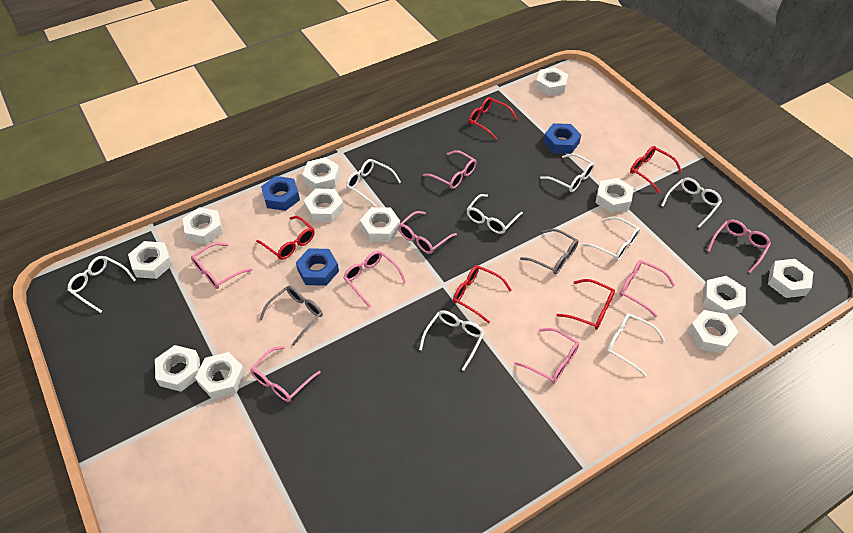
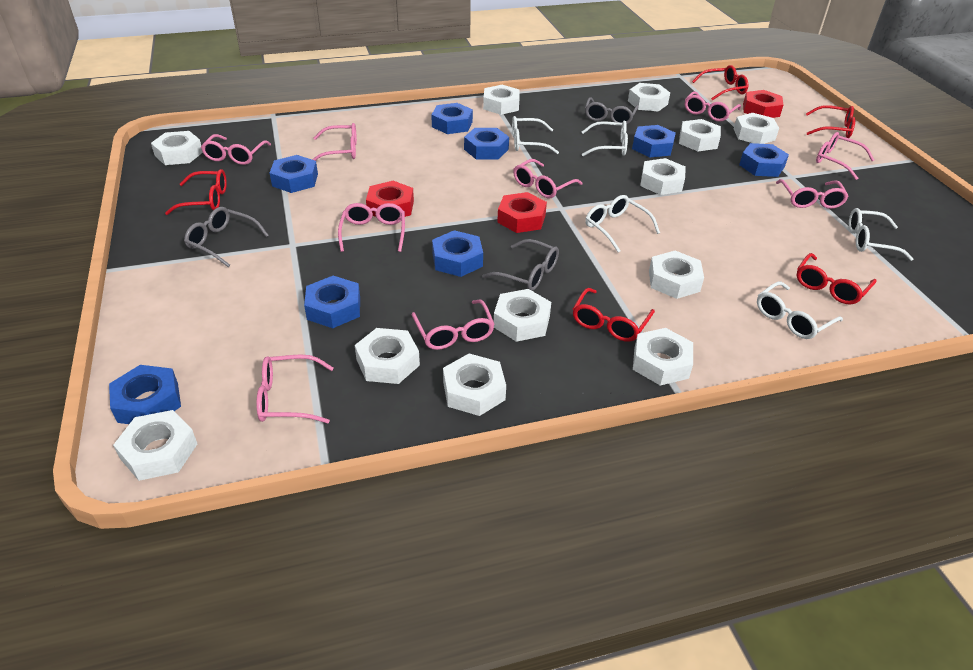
blue nut: 3 -> 8
grey glasses: 2 -> 3
pink glasses: 8 -> 9
red nut: 0 -> 3
white glasses: 8 -> 5

